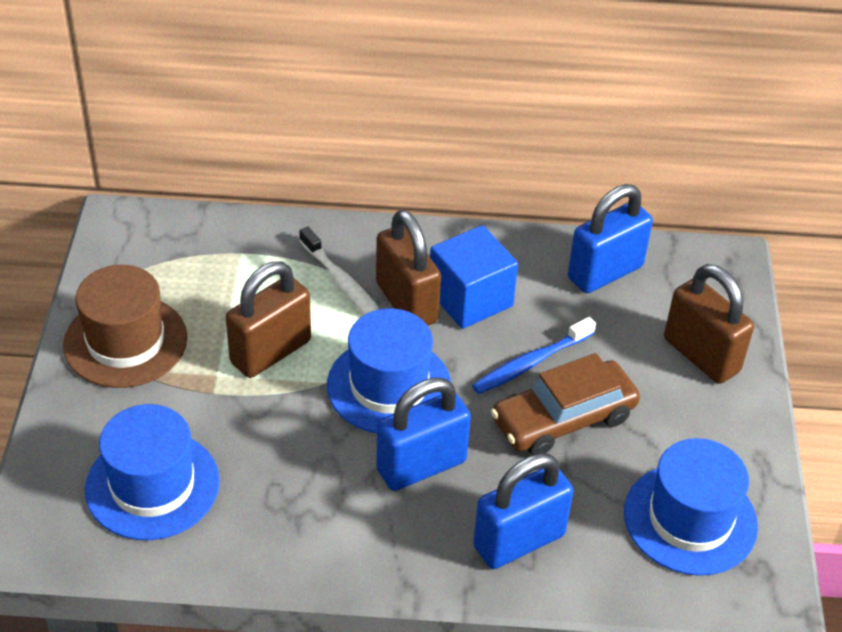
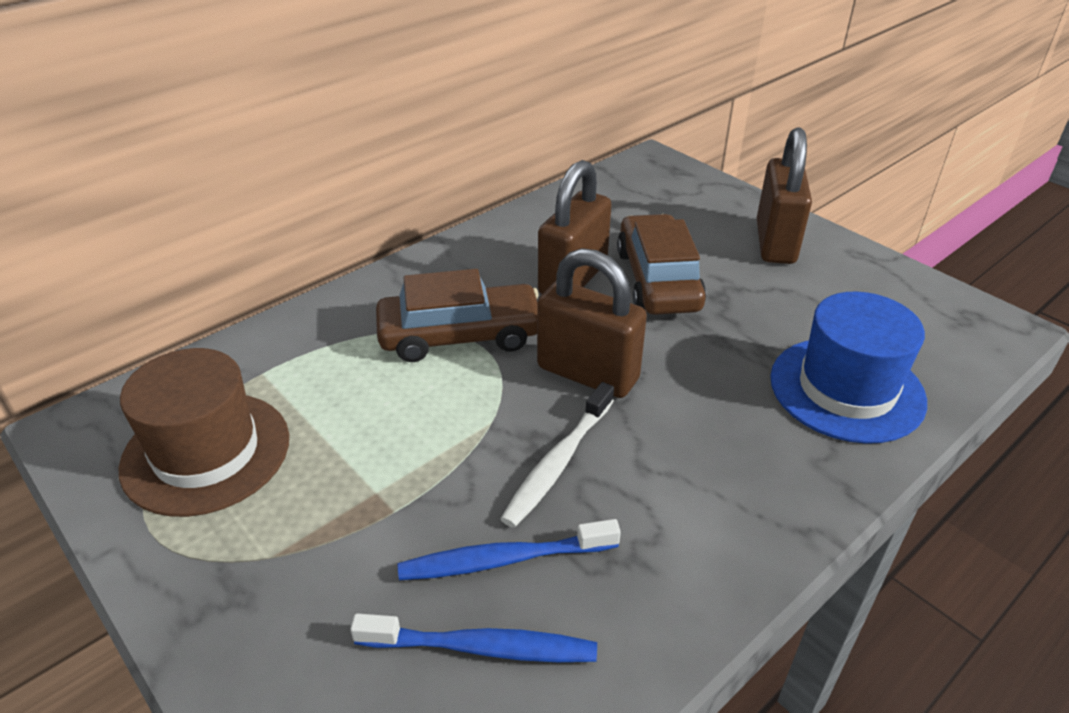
blue cube: 1 -> 0
blue hat: 3 -> 1
blue padlock: 3 -> 0
blue toothbrush: 1 -> 2
brown car: 1 -> 2

